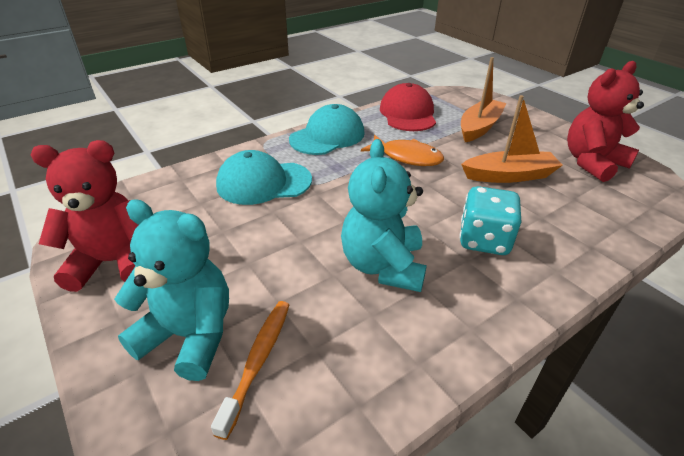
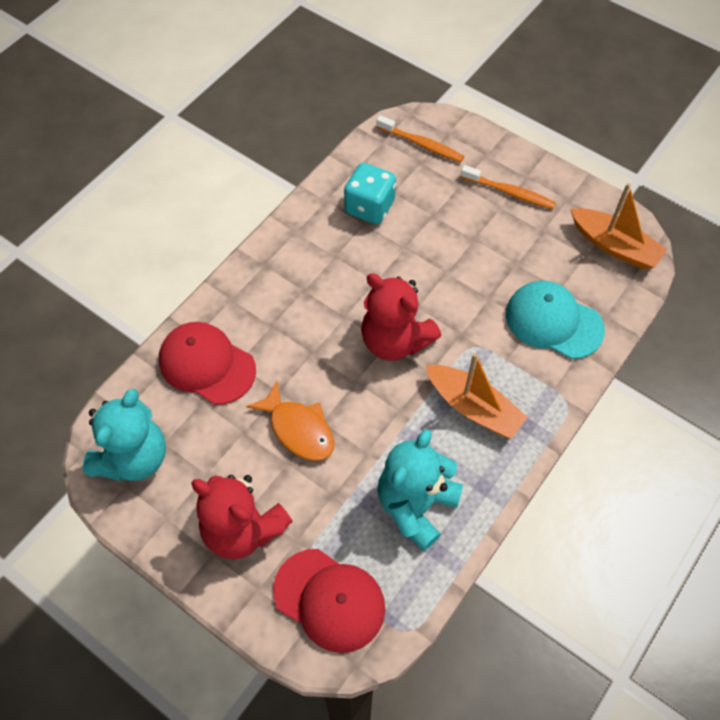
orange toothbrush: 1 -> 2
red cap: 1 -> 2
turquoise cap: 2 -> 1

